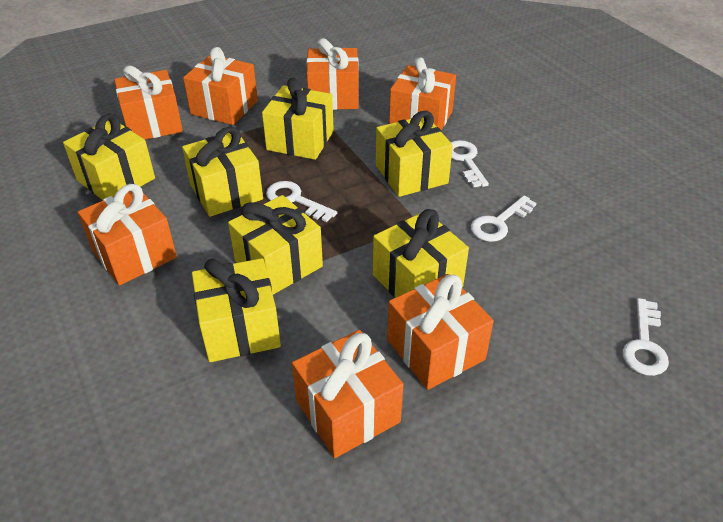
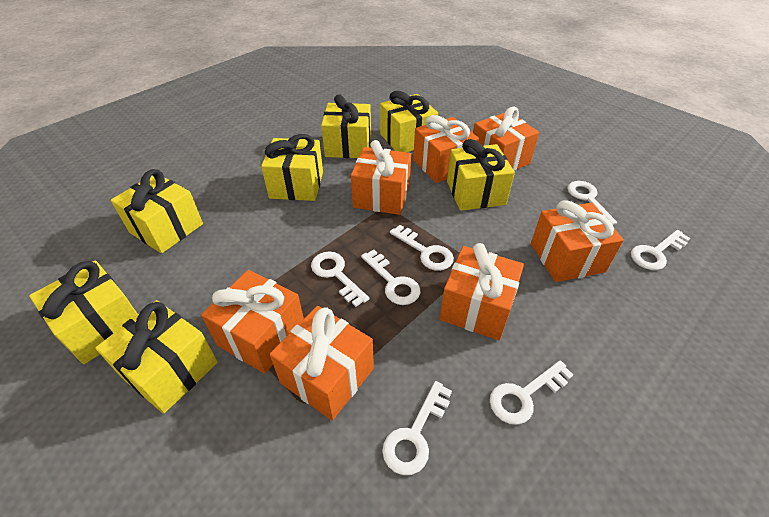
white key: 4 -> 7

